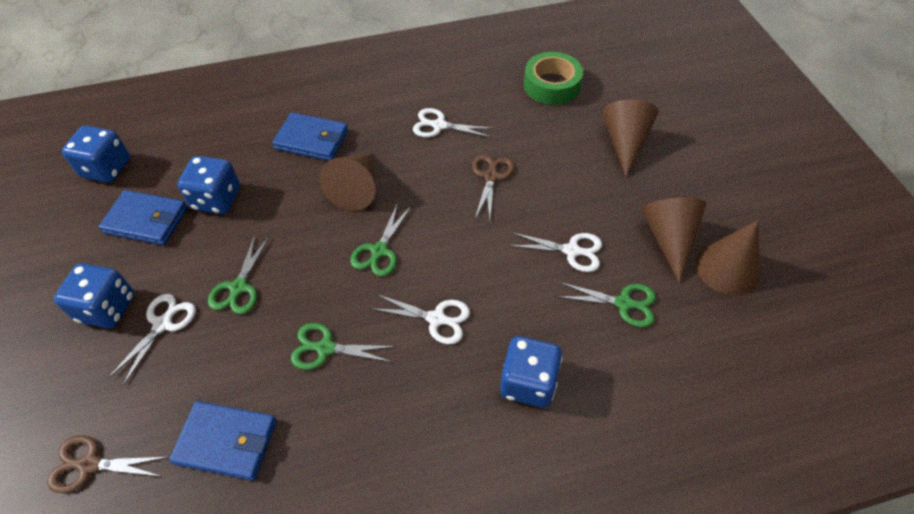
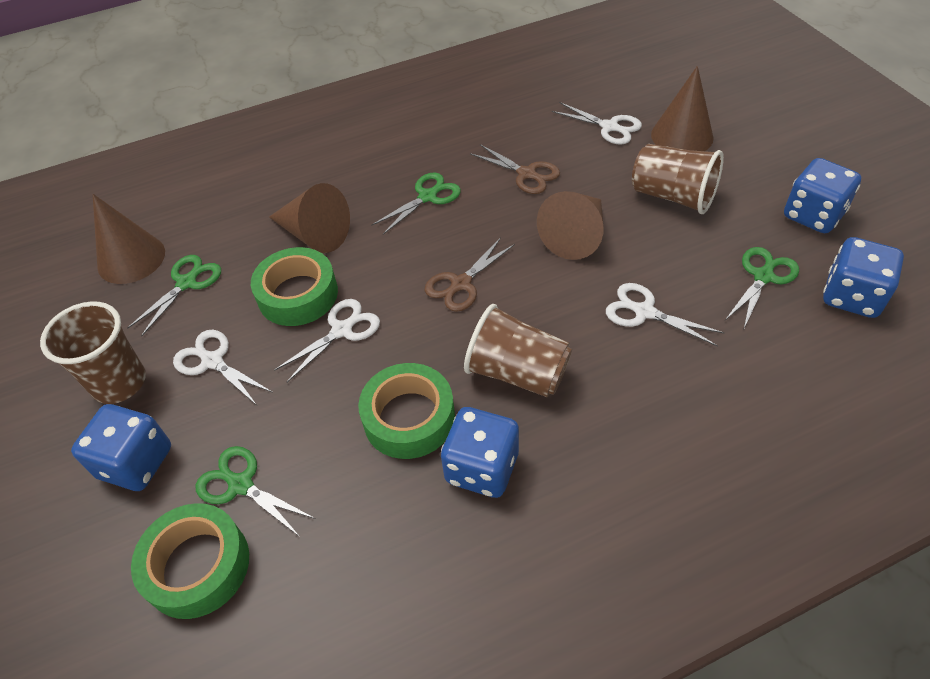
blue wallet: 3 -> 0
brown cup: 0 -> 3
green tape: 1 -> 3

